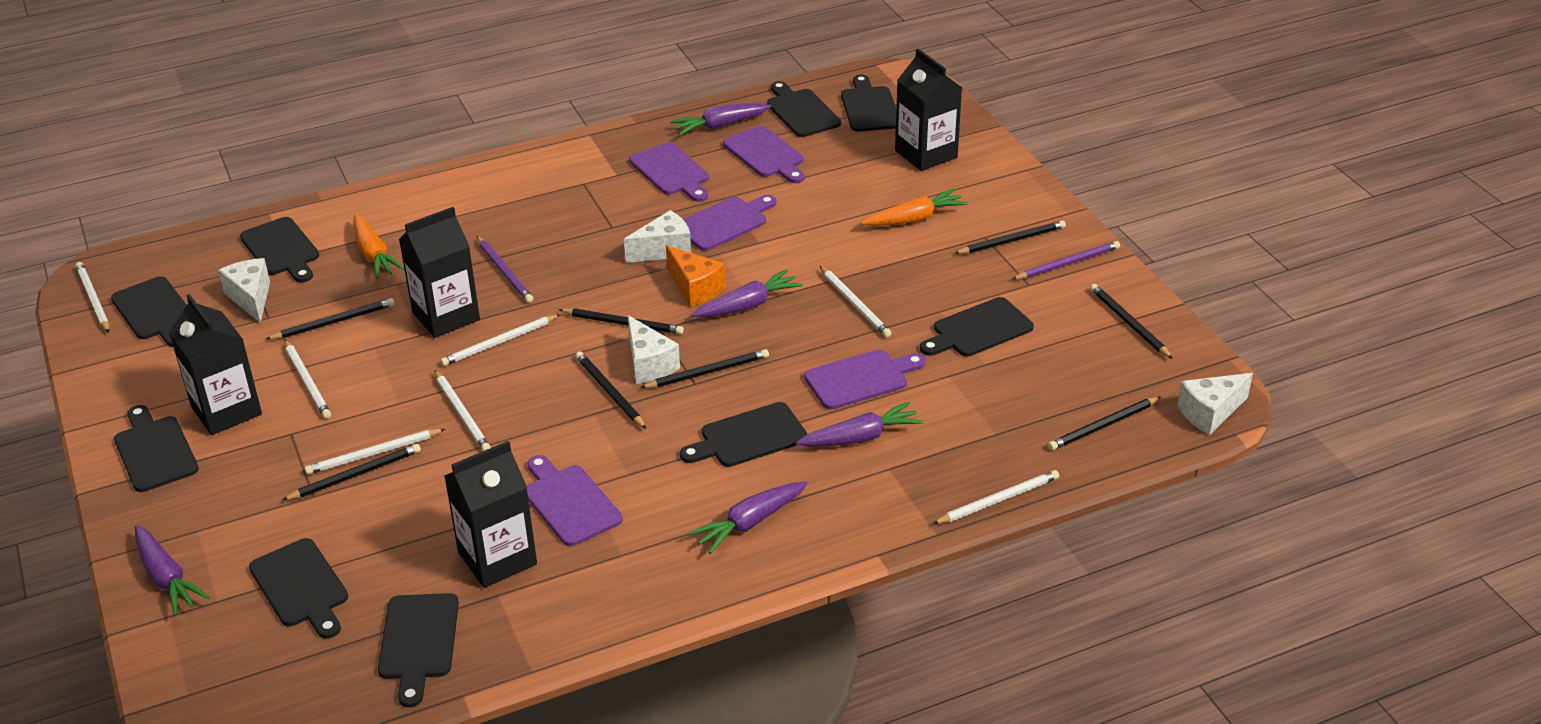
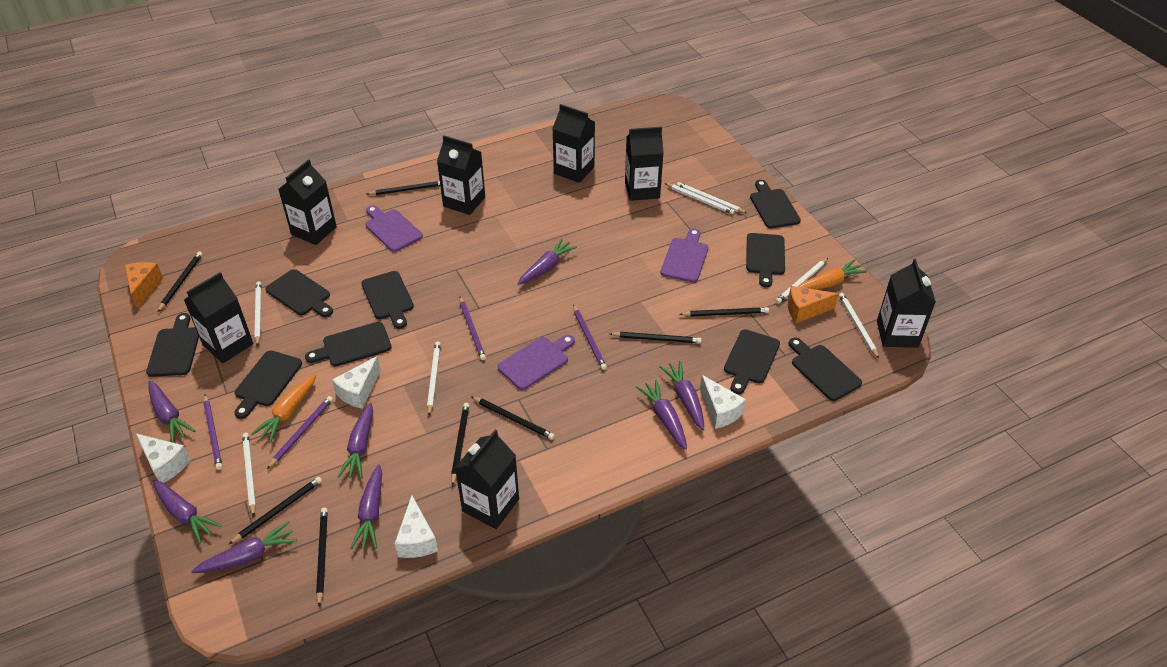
black carton: 4 -> 7
orange cheese: 1 -> 2
purple carrot: 5 -> 8
purple cutting board: 5 -> 3
purple pencil: 2 -> 4

